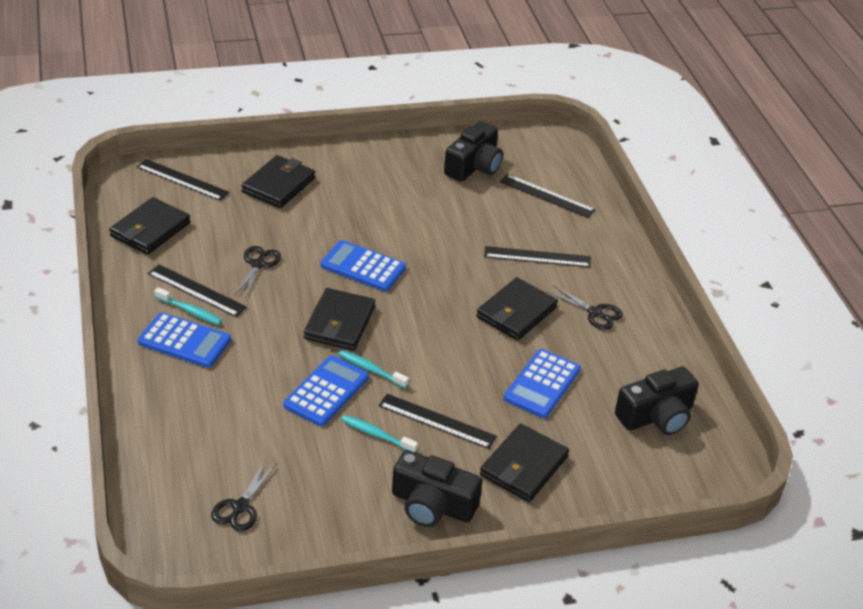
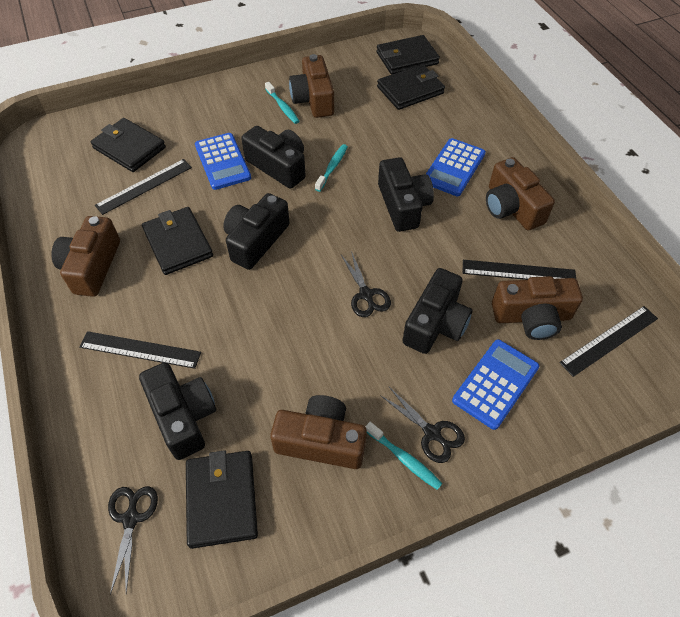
black camera: 3 -> 5
black ruler: 5 -> 4
blue calculator: 4 -> 3
brown camera: 0 -> 5

